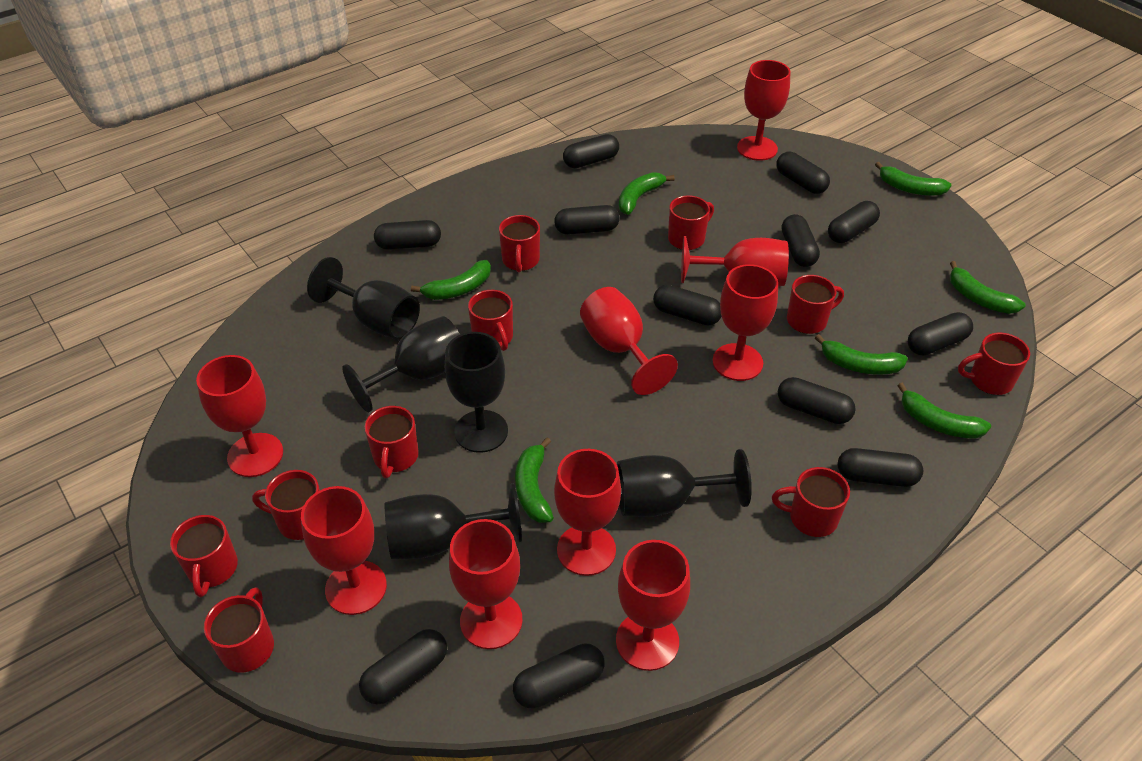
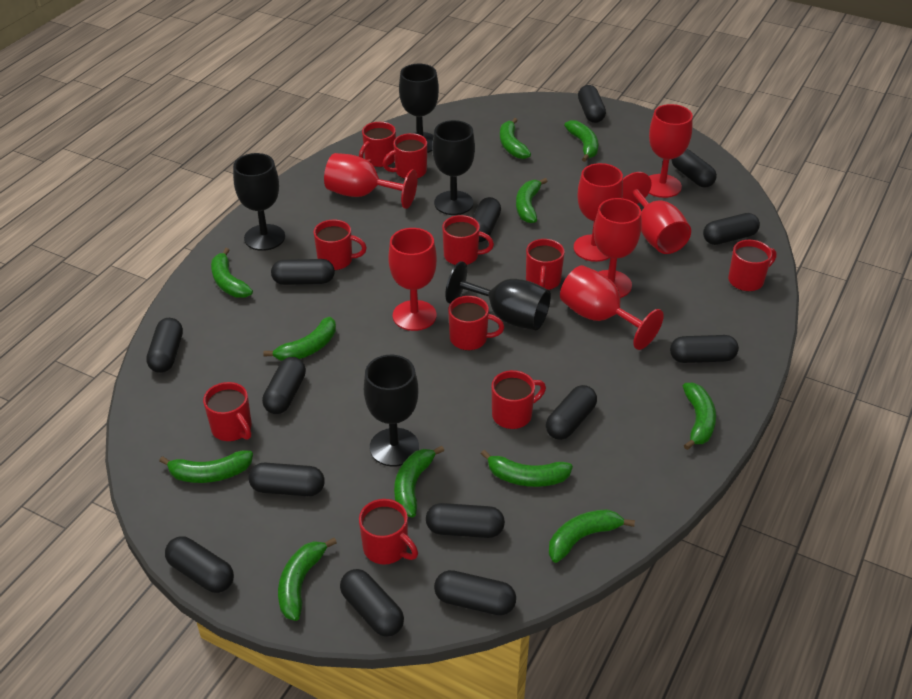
black capsule: 12 -> 14
green banana: 7 -> 11
red goblet: 9 -> 7

